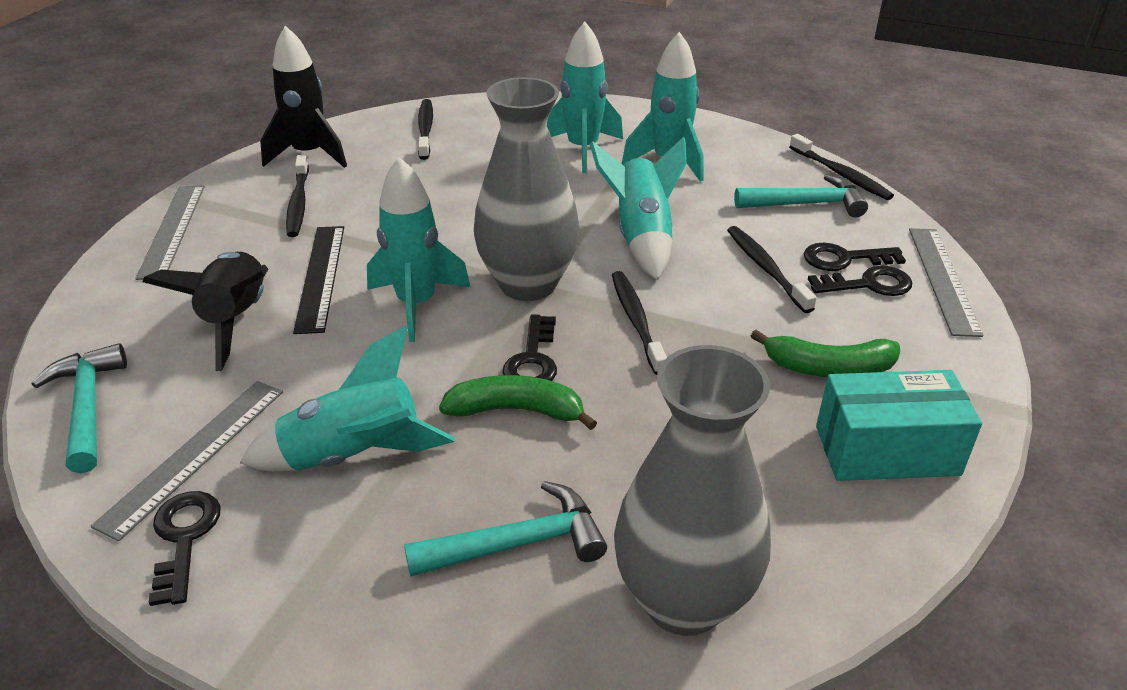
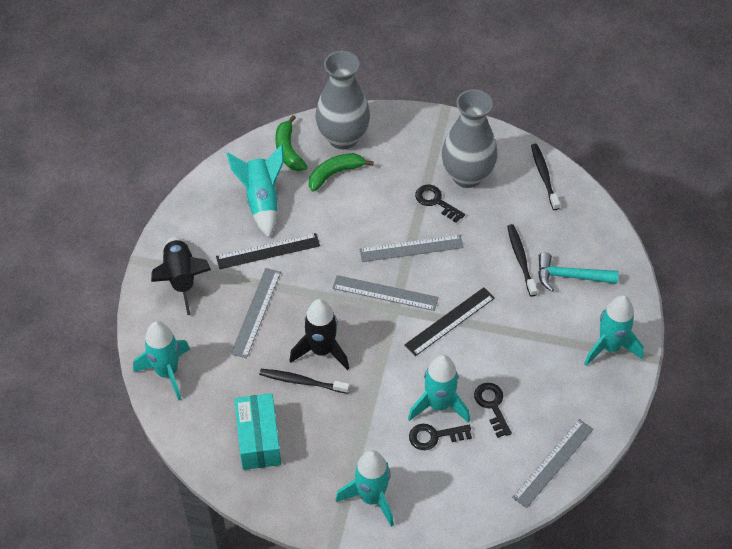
black key: 4 -> 3
black ruler: 1 -> 2
black toothbrush: 5 -> 3
grey ruler: 3 -> 4
turquoise hammer: 3 -> 1

